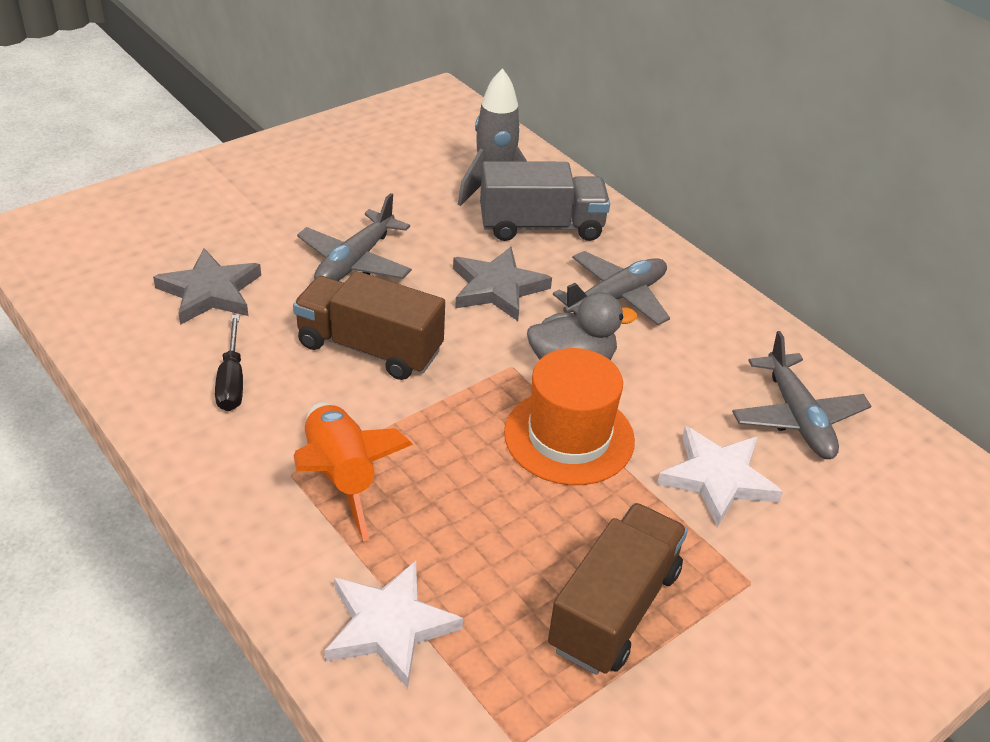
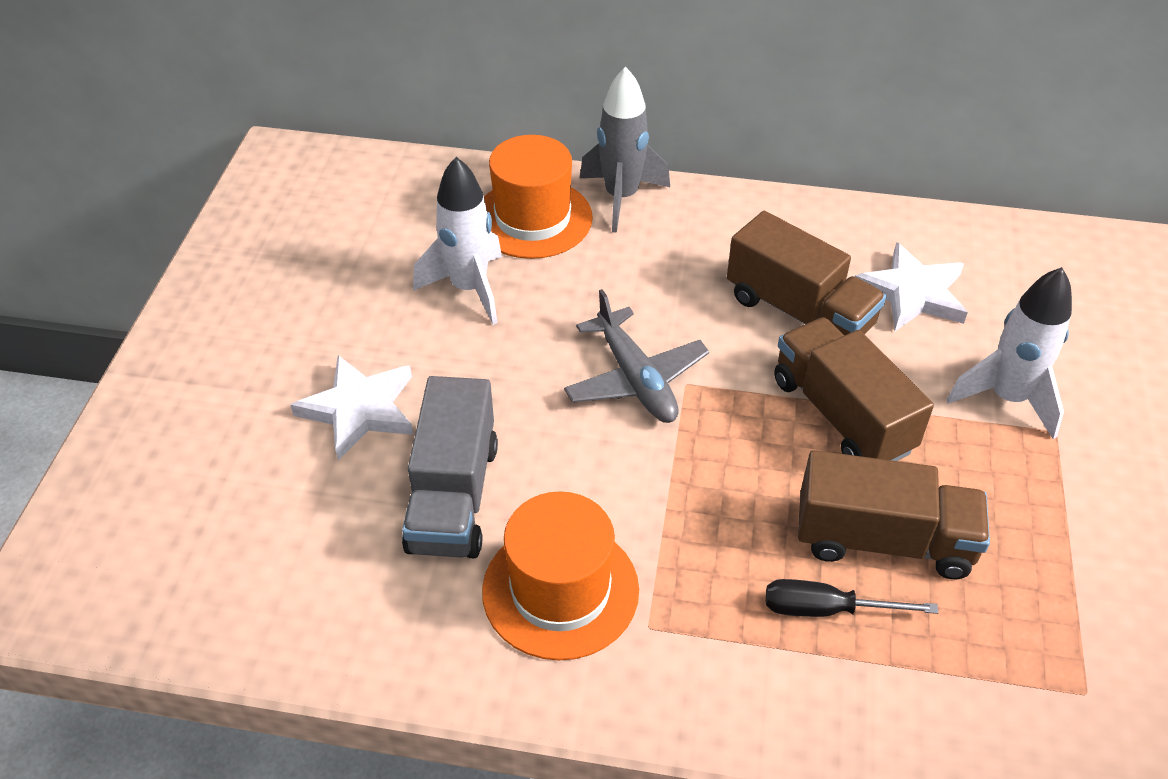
brown truck: 2 -> 3
grey duck: 1 -> 0
grey plane: 3 -> 1
grey star: 2 -> 0
orange hat: 1 -> 2
orange rocket: 1 -> 0
white rocket: 0 -> 2

